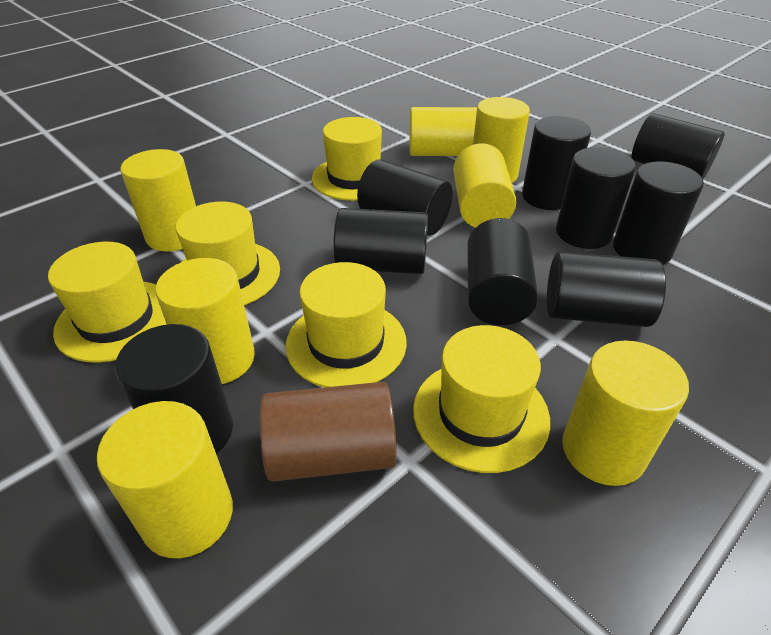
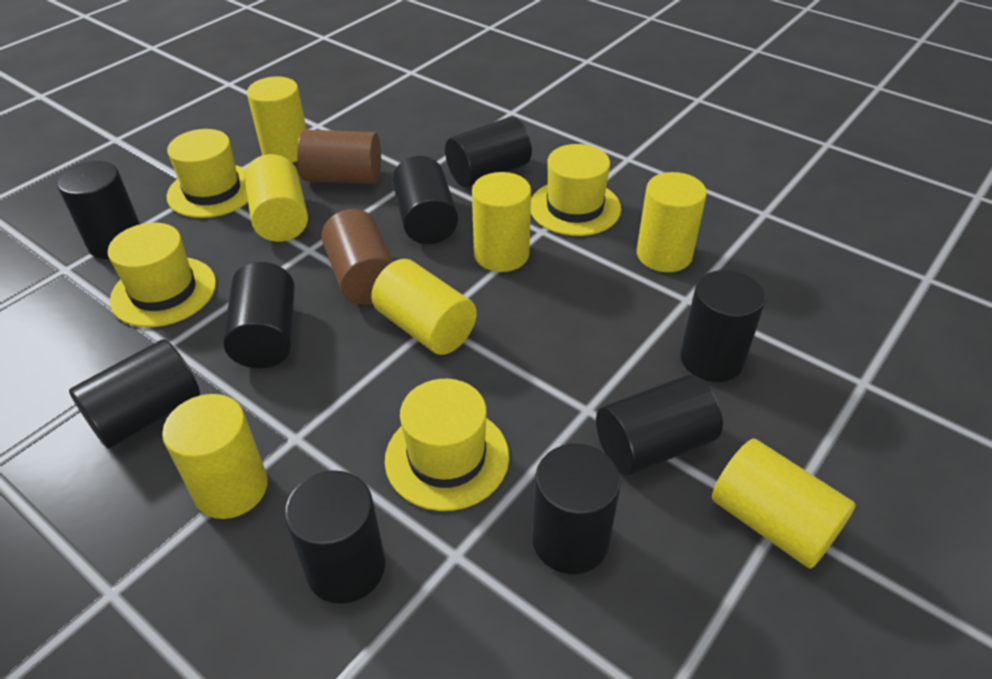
brown cylinder: 1 -> 2
yellow hat: 5 -> 4

